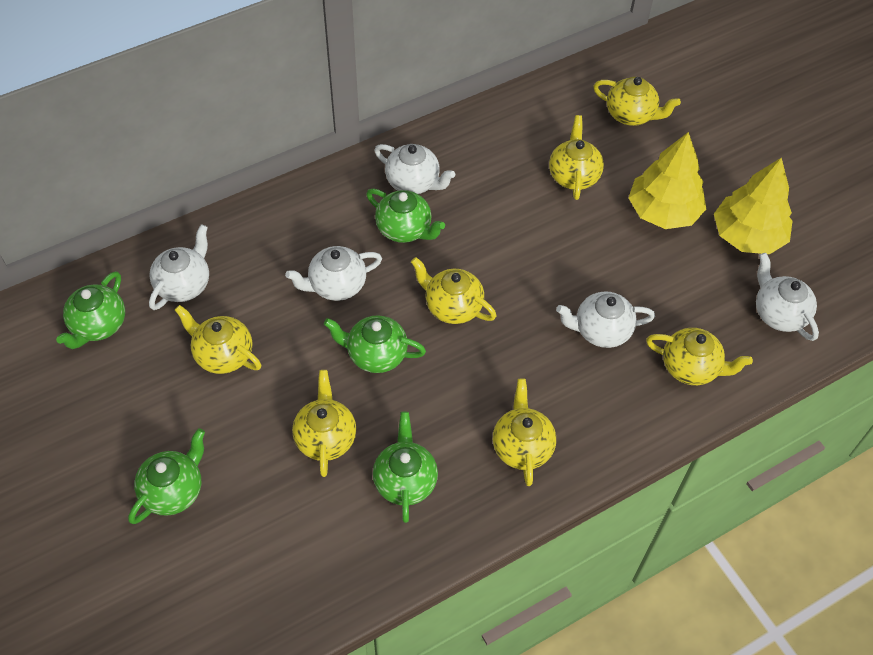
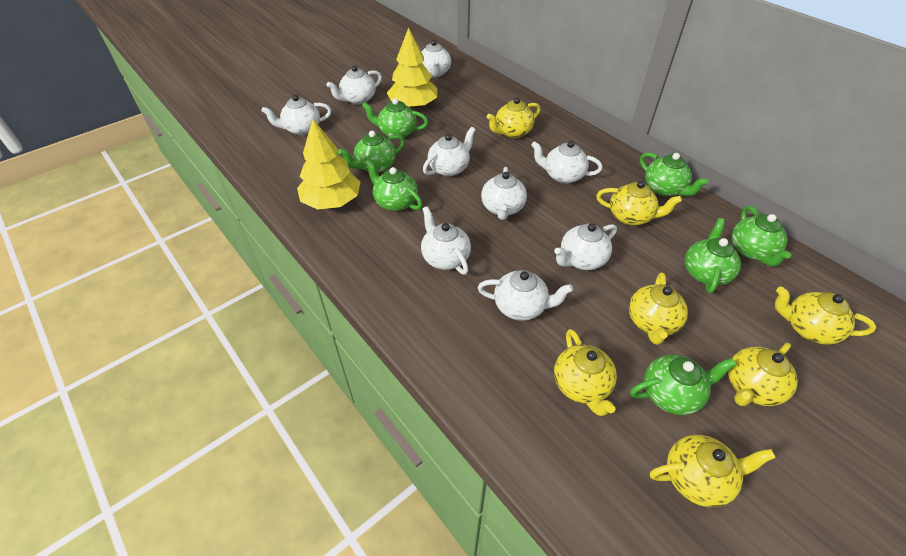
green teapot: 5 -> 7
white teapot: 5 -> 9

